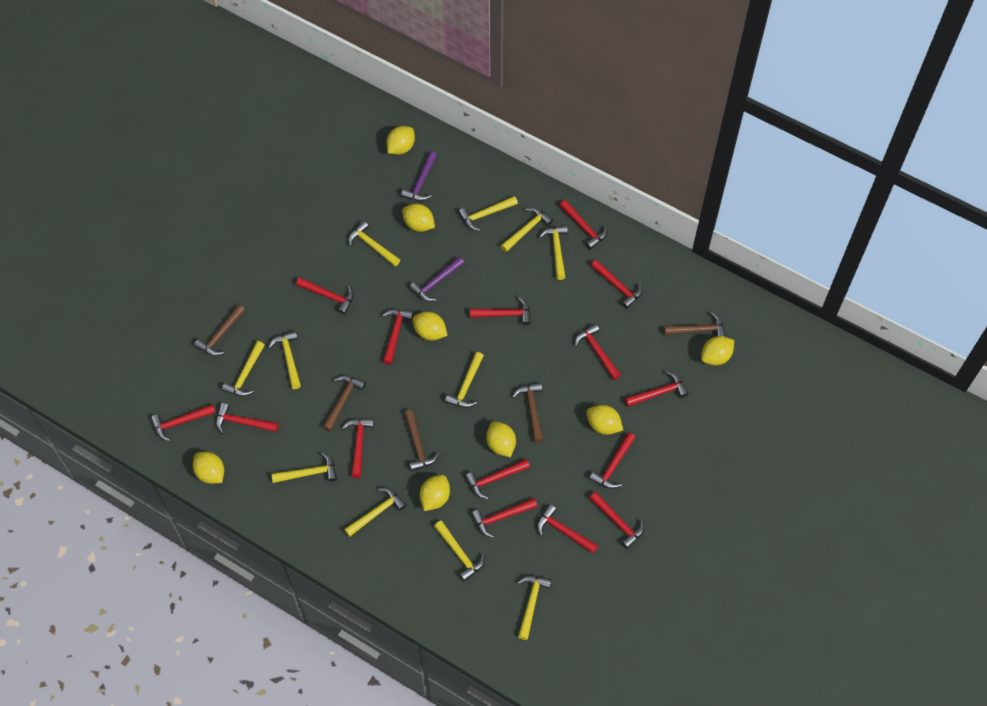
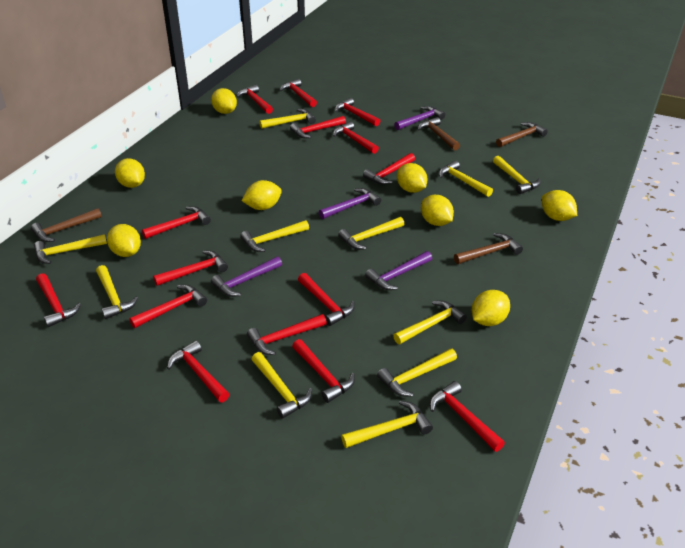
brown hammer: 5 -> 4
purple hammer: 2 -> 4

